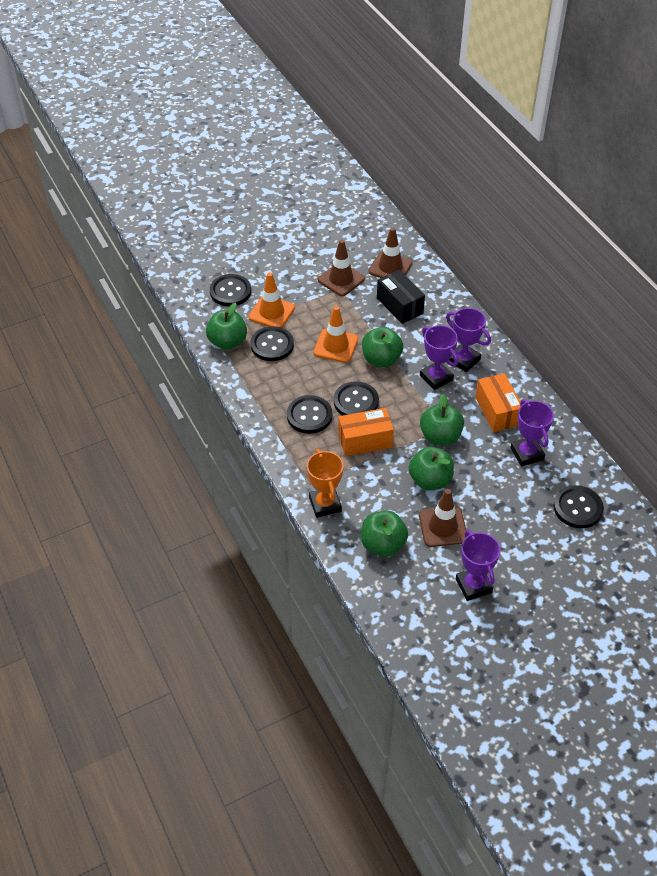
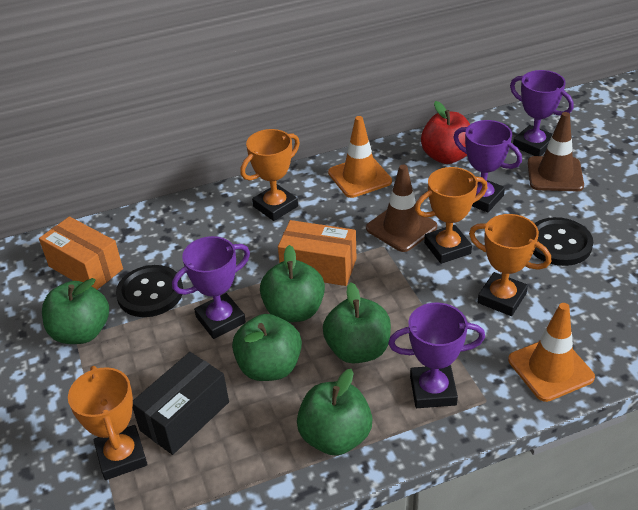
black button: 5 -> 2
brown traffic cone: 3 -> 2
orange trophy: 1 -> 4
red apple: 0 -> 1

